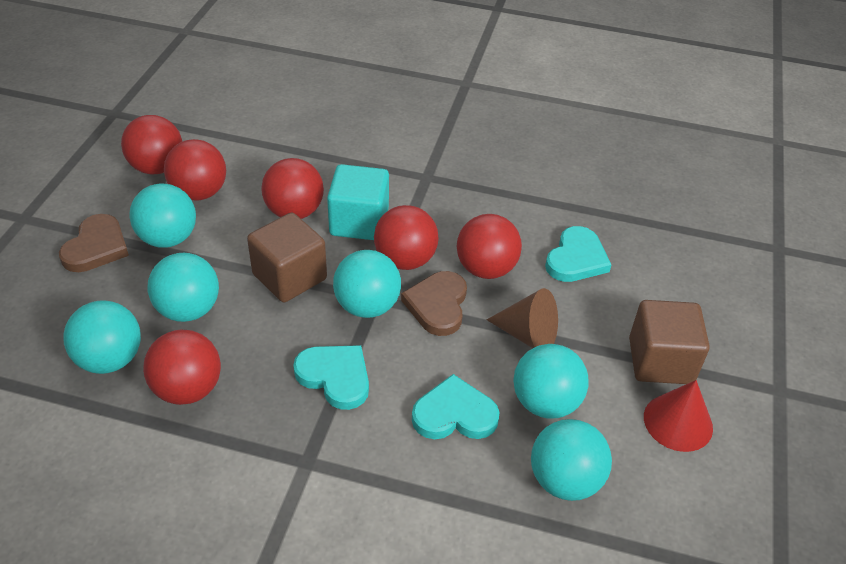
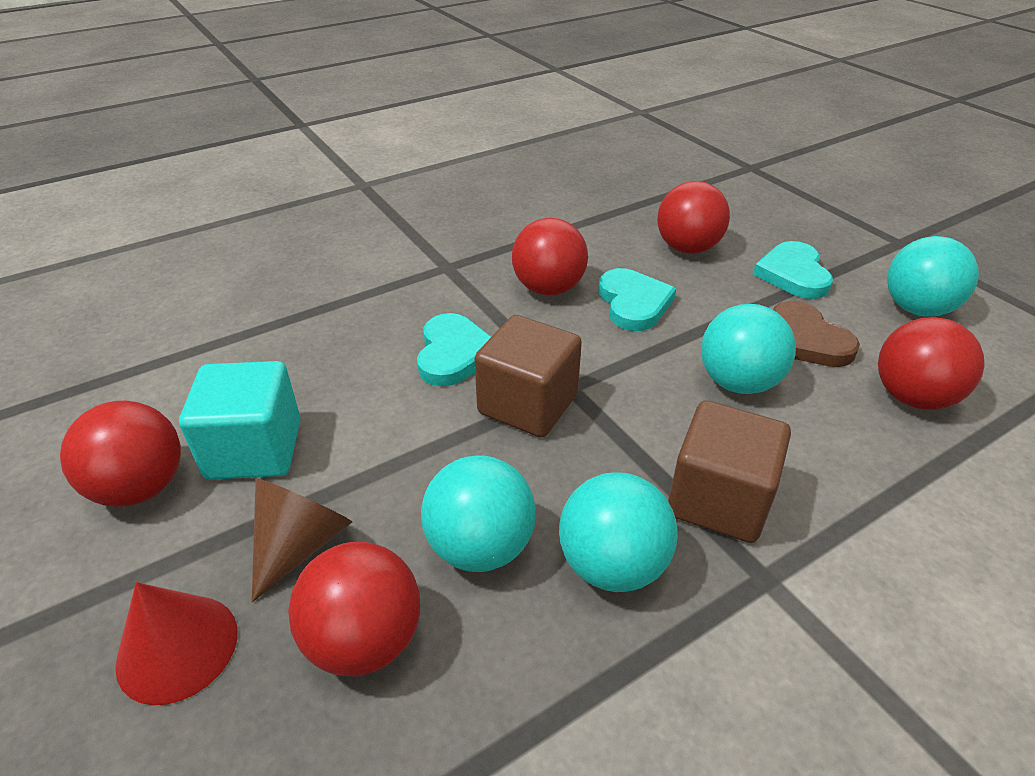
brown heart: 2 -> 1
red ball: 6 -> 5
turquoise ball: 6 -> 4

